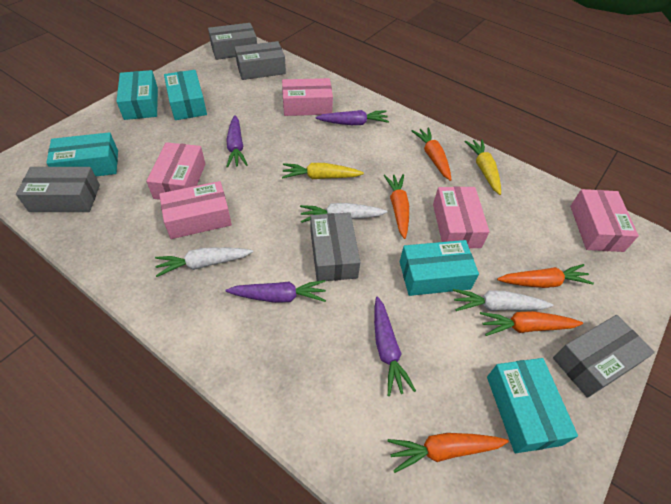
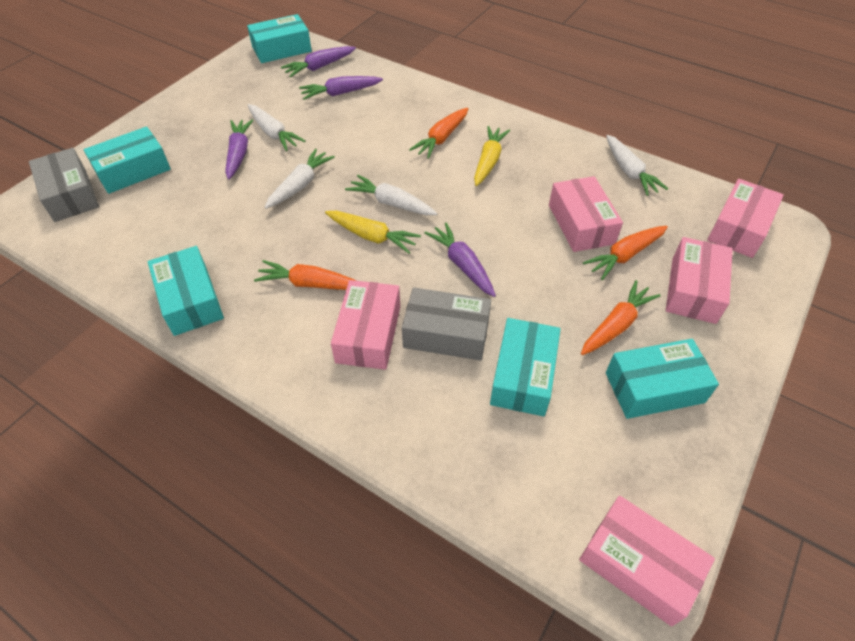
grey box: 5 -> 2
orange carrot: 5 -> 4
white carrot: 3 -> 4

